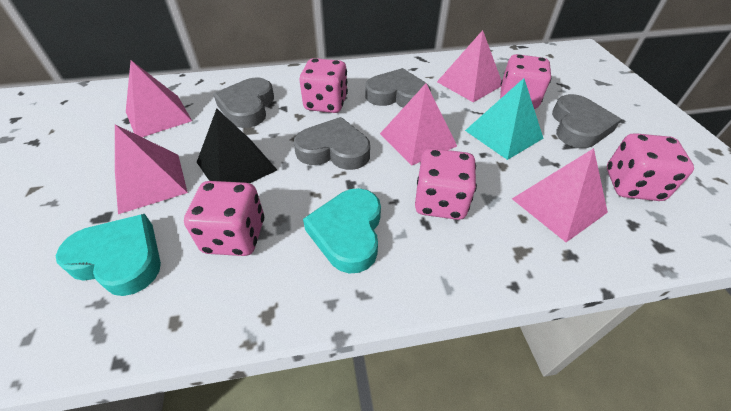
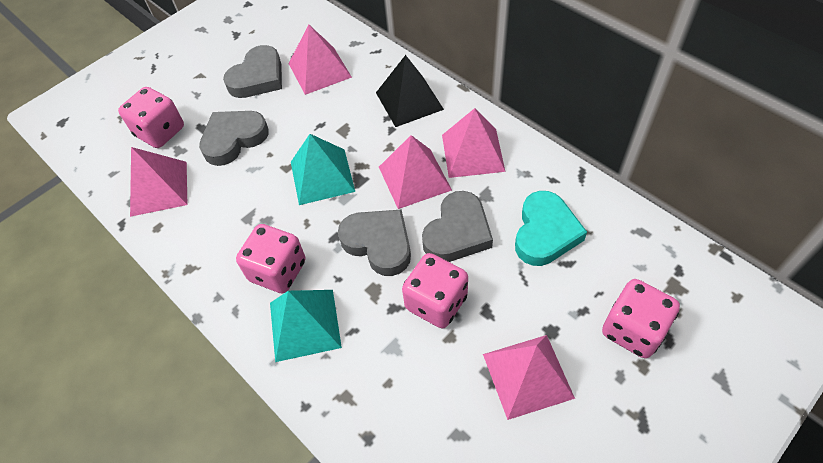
pink dice: 5 -> 4
turquoise heart: 2 -> 1
turquoise pyramid: 1 -> 2

